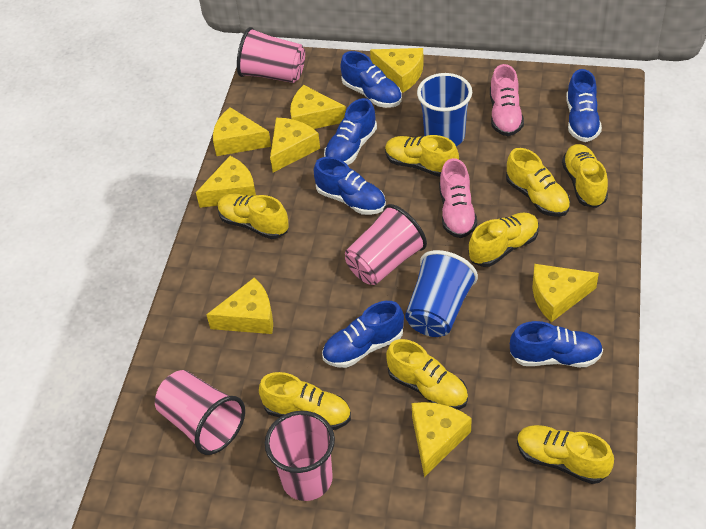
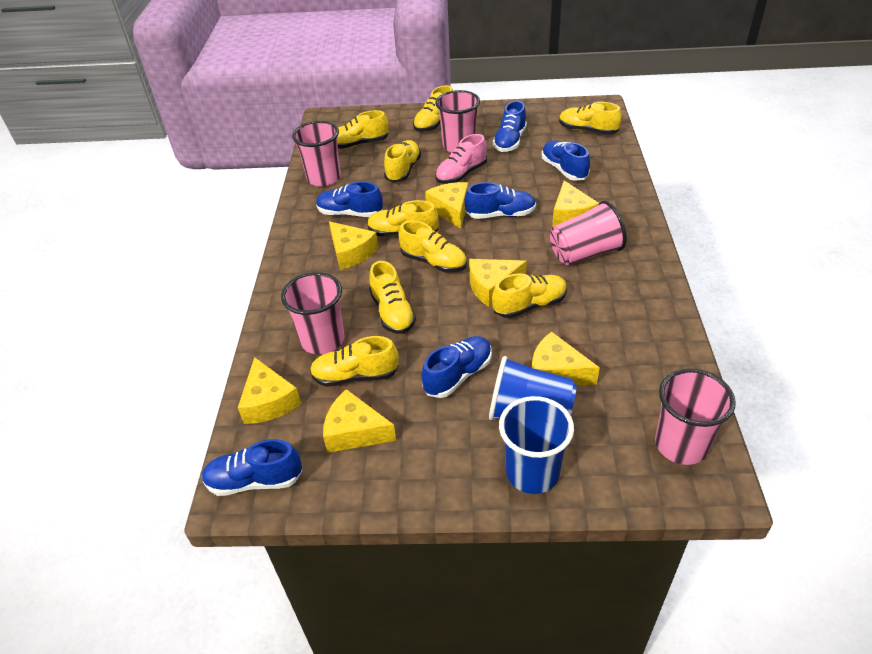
pink cup: 4 -> 5
pink shoe: 2 -> 1
yellow cheese: 8 -> 7
yellow shoe: 8 -> 9

